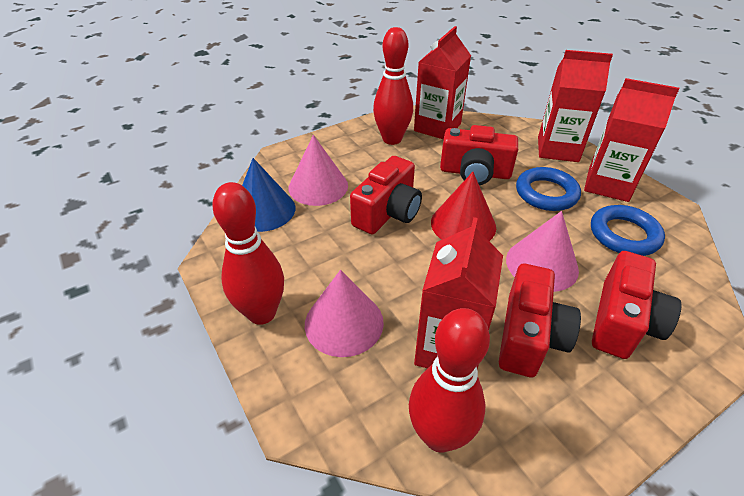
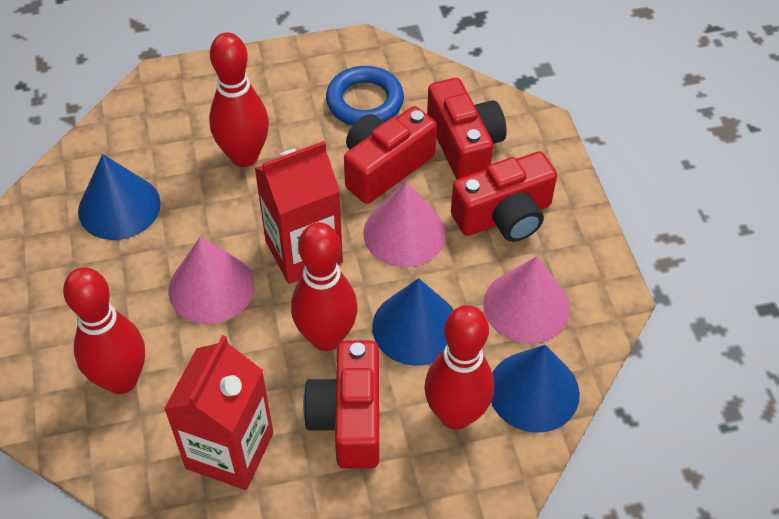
blue cone: 1 -> 3
blue ring: 2 -> 1
red bowling pin: 3 -> 4
red carton: 4 -> 2
red cone: 1 -> 0

